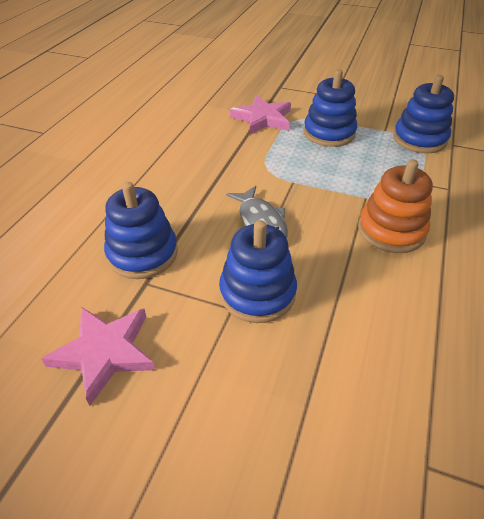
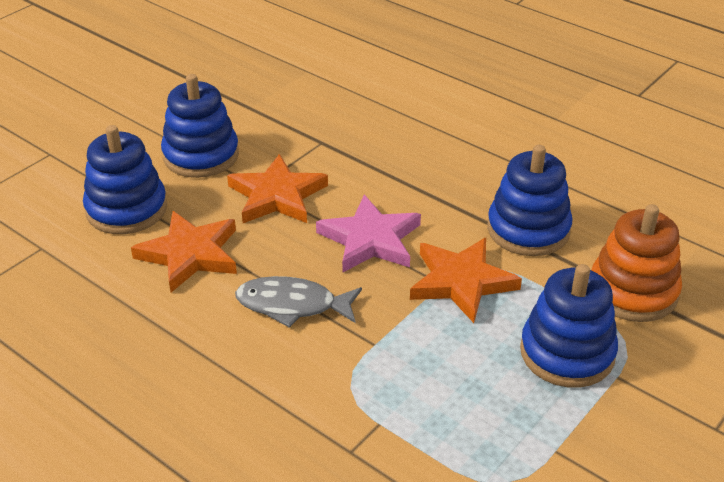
orange star: 0 -> 3
pink star: 2 -> 1

